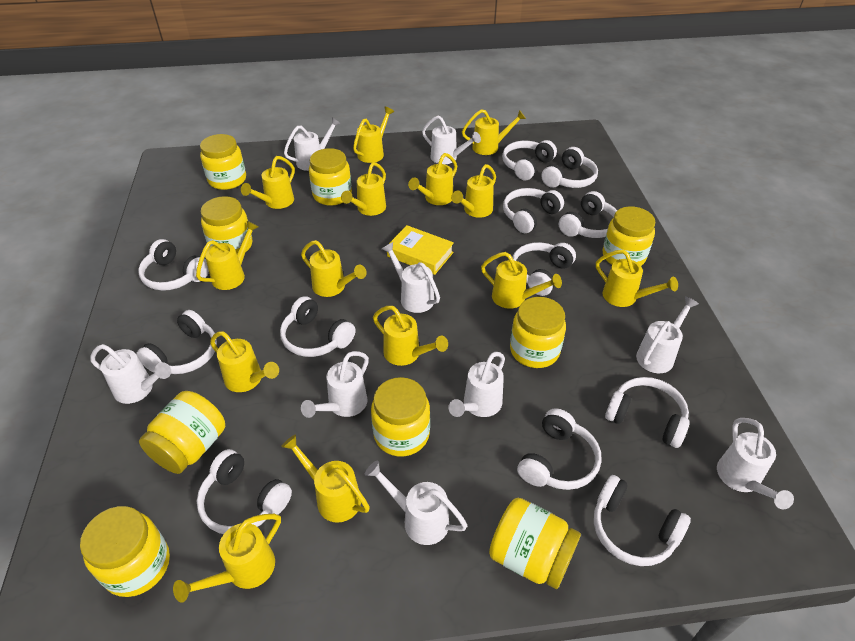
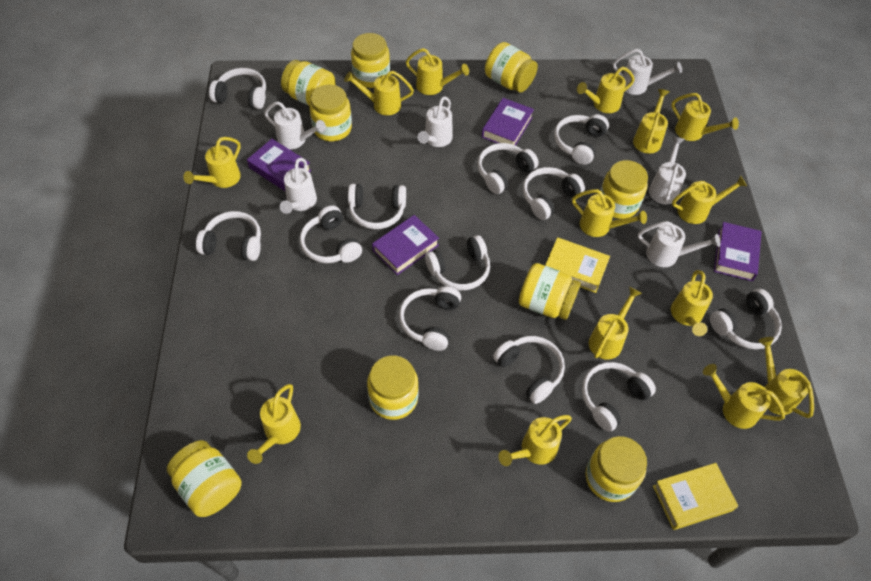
purple book: 0 -> 4
white watering can: 9 -> 6
yellow book: 1 -> 2

